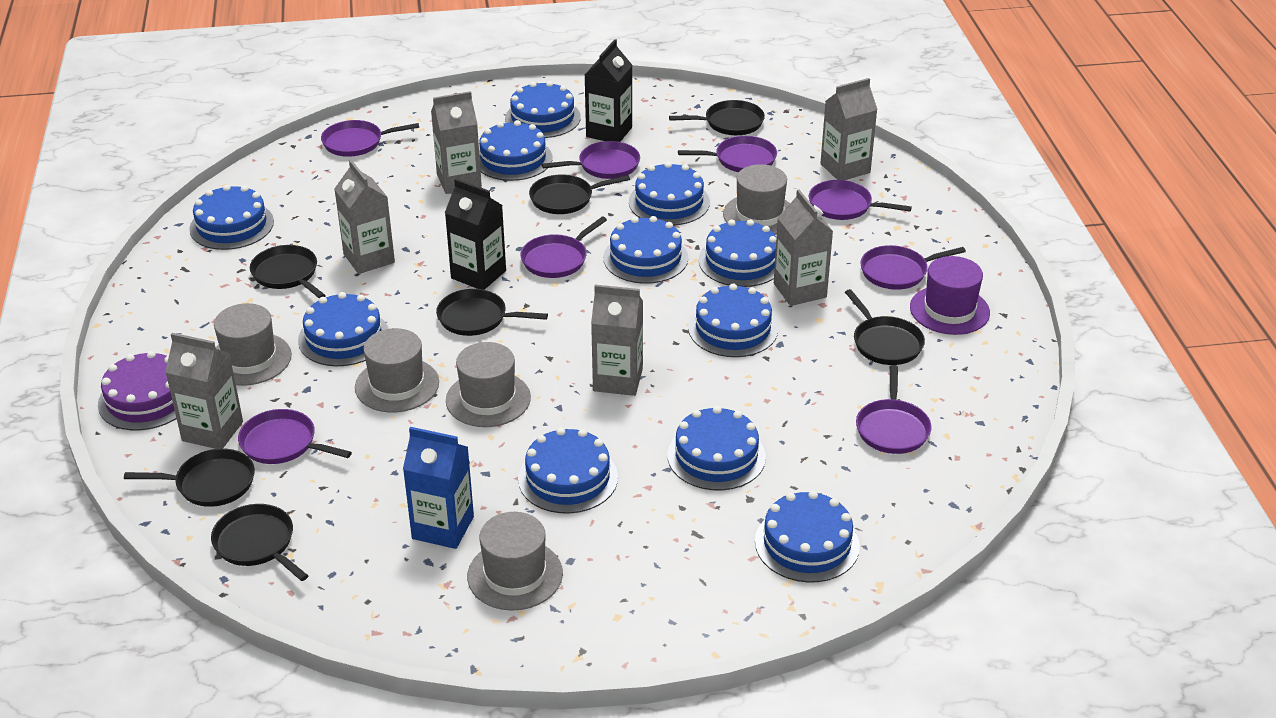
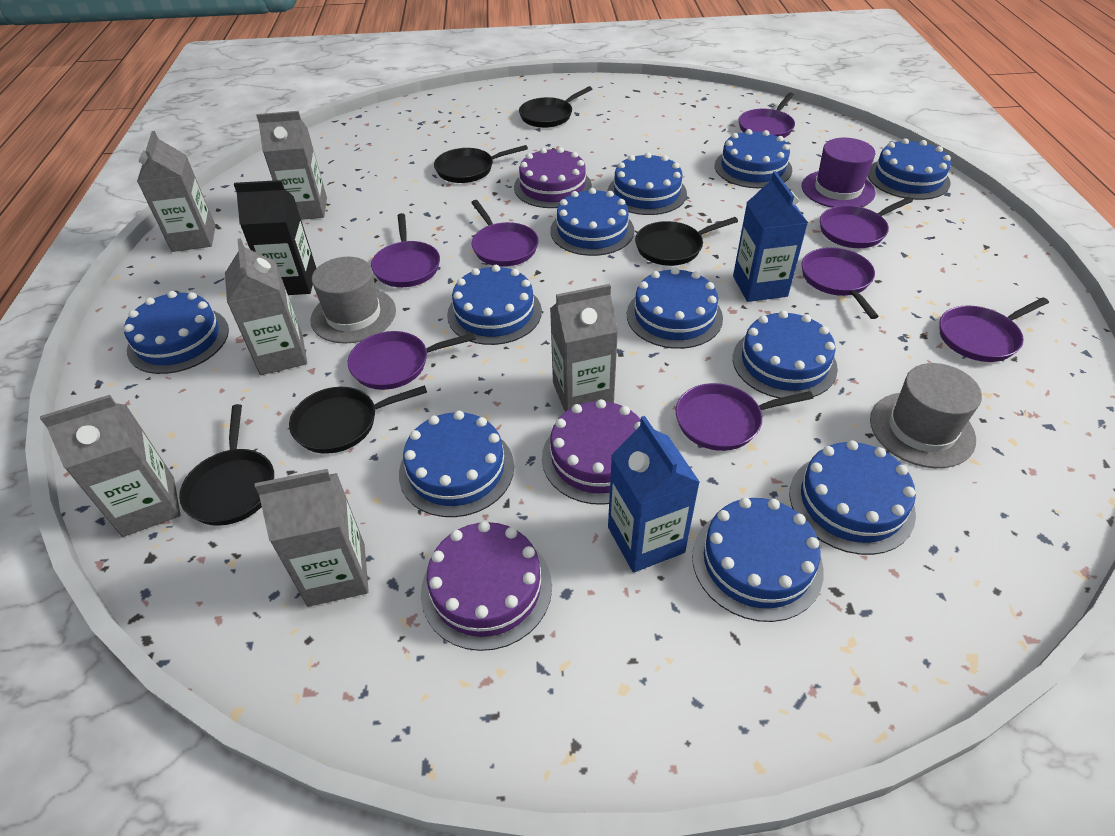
black carton: 2 -> 1
black pan: 7 -> 5
blue carton: 1 -> 2
grey hat: 5 -> 2
purple cake: 1 -> 3

